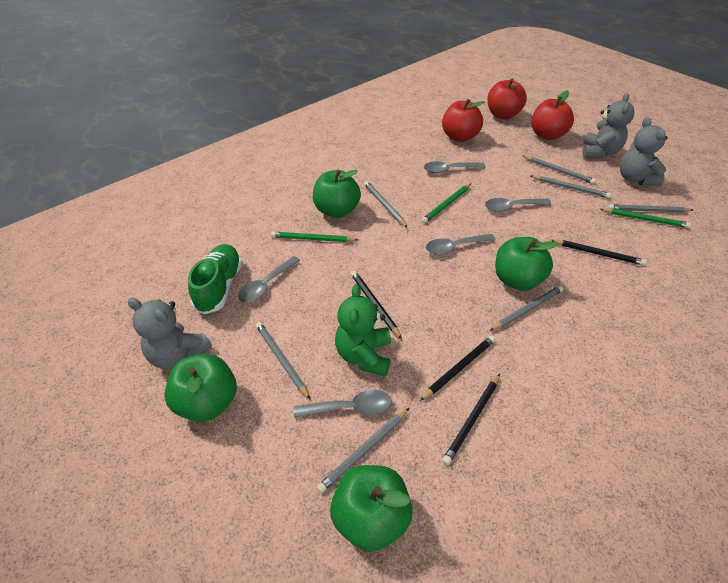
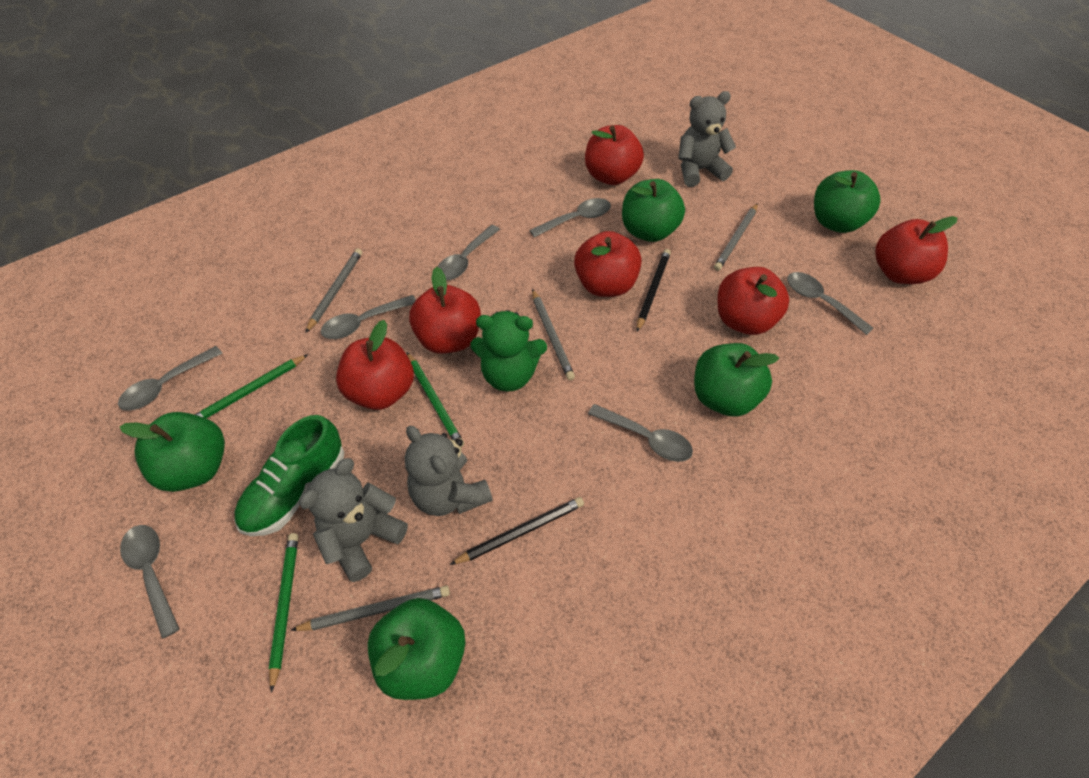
black pencil: 4 -> 2
green apple: 4 -> 5
grey pencil: 7 -> 4
grey spoon: 5 -> 7
red apple: 3 -> 6

